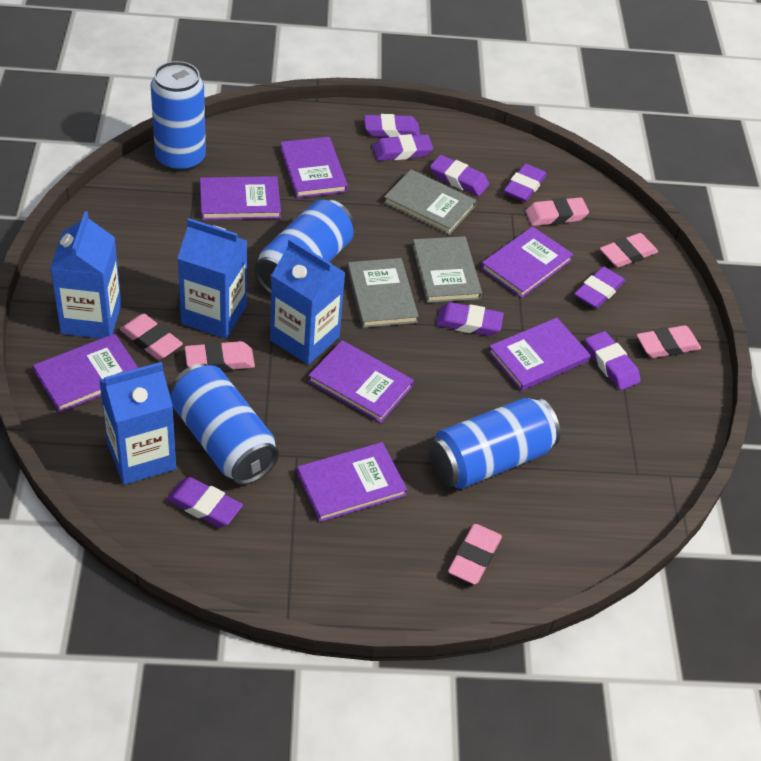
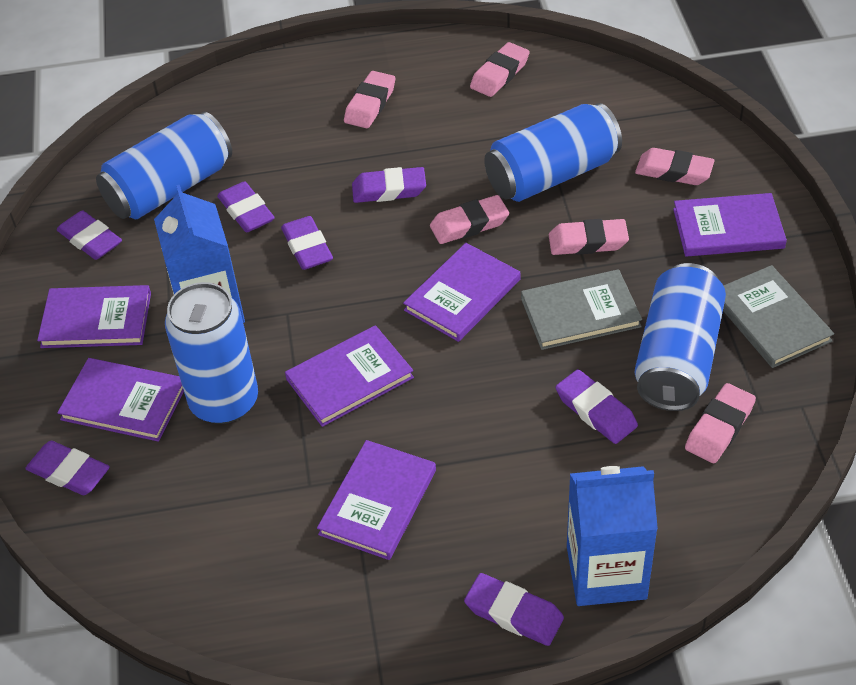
blue carton: 4 -> 2
grey book: 3 -> 2
purple book: 7 -> 6
purple eraser: 8 -> 7

